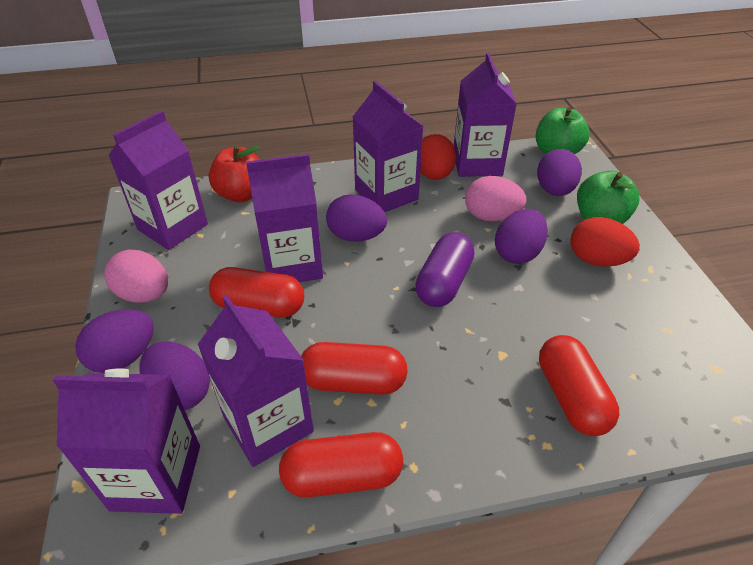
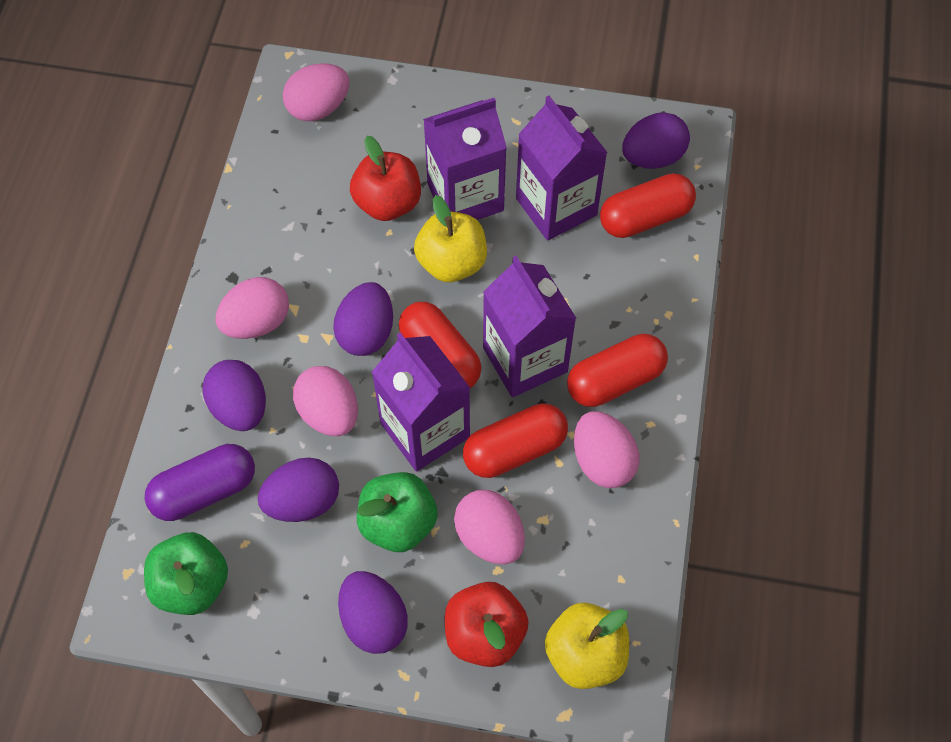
pink egg: 2 -> 5
purple carton: 6 -> 4
red apple: 1 -> 2
red egg: 2 -> 0
yellow apple: 0 -> 2

